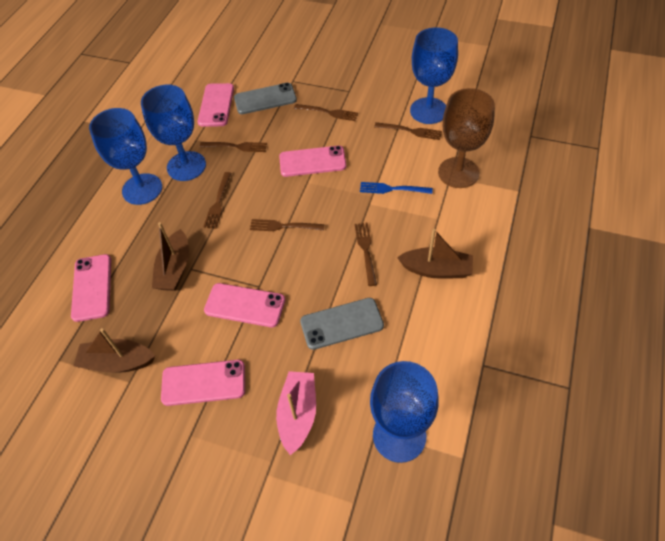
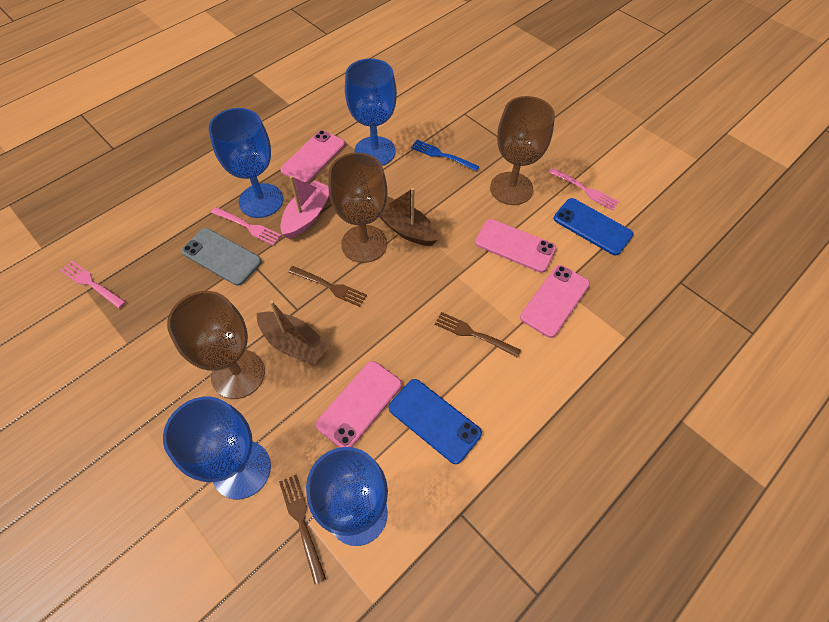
blue phone: 0 -> 2
brown boat: 3 -> 2
brown fork: 6 -> 3
brown goblet: 1 -> 3
grey phone: 2 -> 1
pink fork: 0 -> 3
pink phone: 5 -> 4

